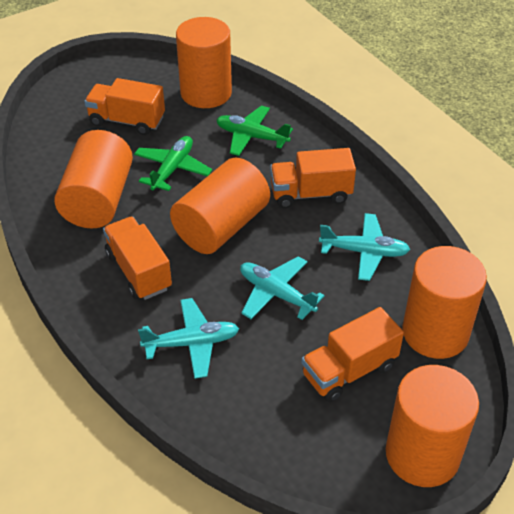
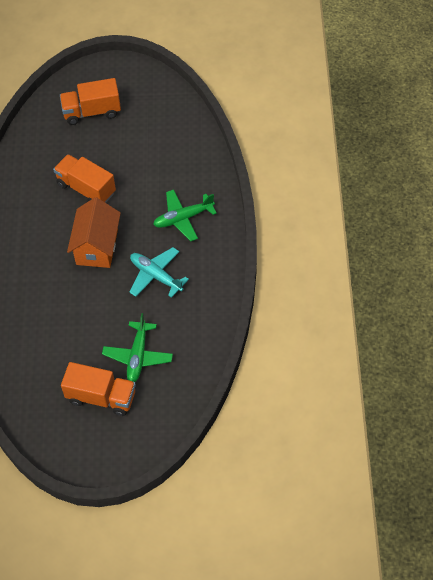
orange cylinder: 5 -> 0
orange house: 0 -> 1
orange truck: 4 -> 3
turquoise plane: 3 -> 1

